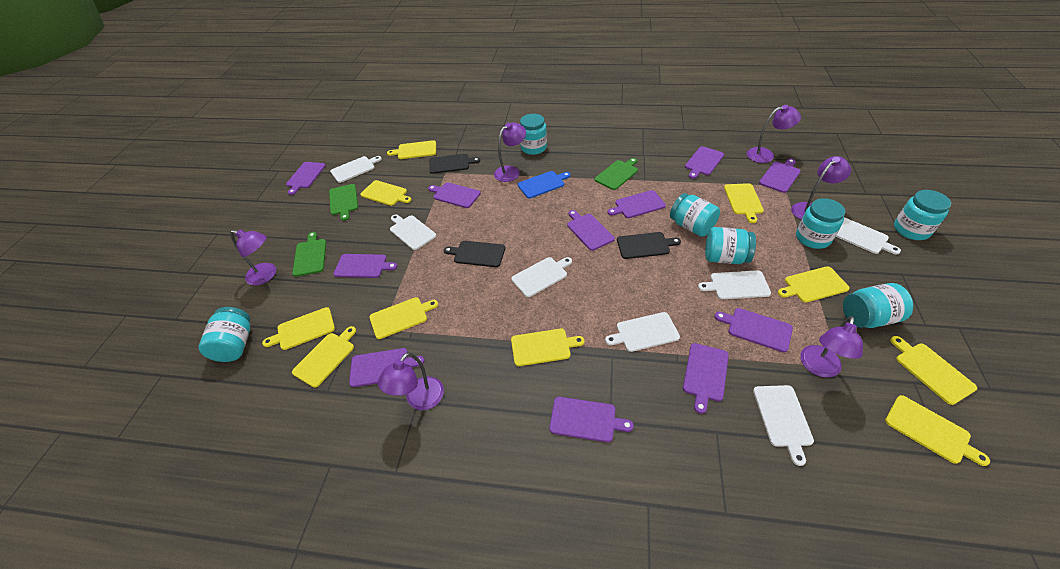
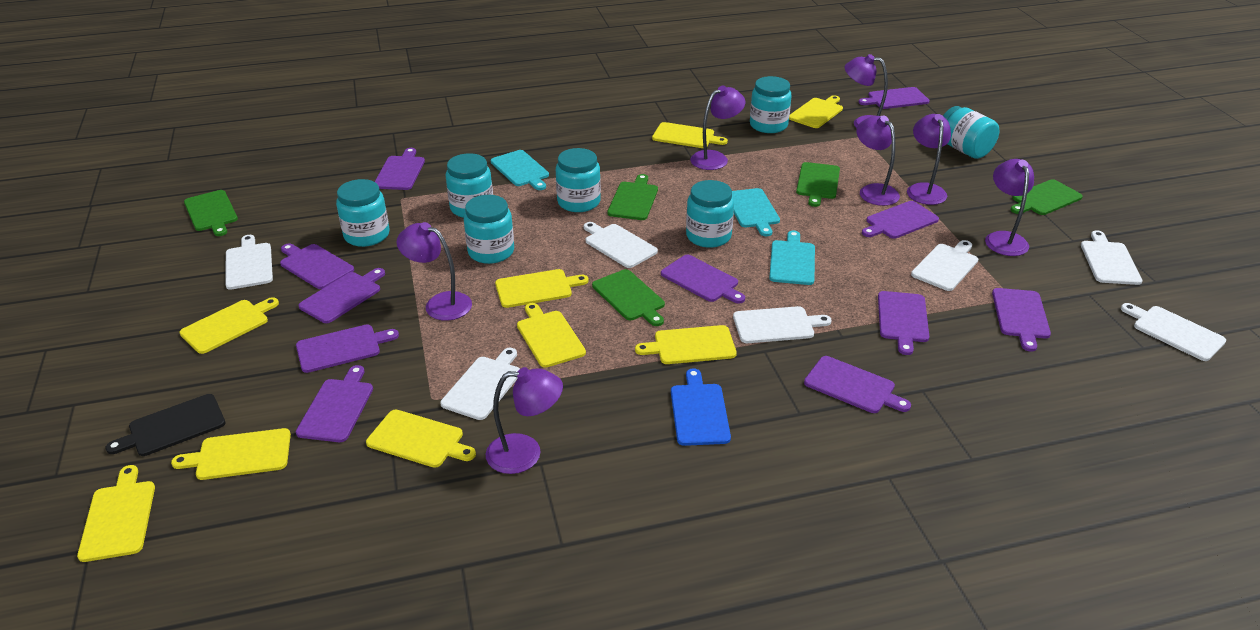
black cutting board: 3 -> 1
green cutting board: 3 -> 5
purple lamp: 6 -> 7
turquoise cutting board: 0 -> 3
yellow cutting board: 10 -> 9

